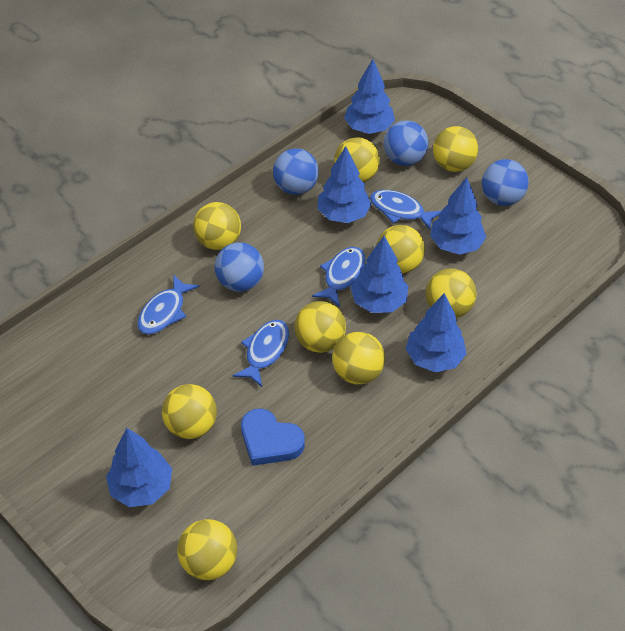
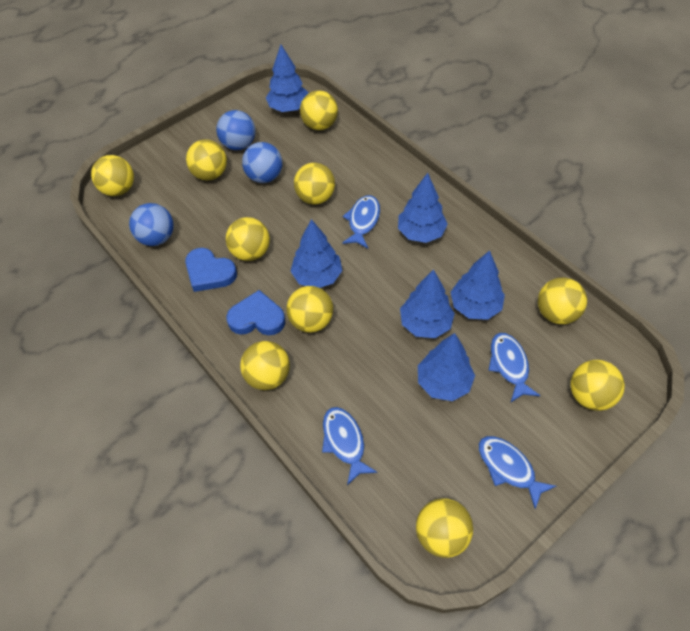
blue ball: 4 -> 3
blue heart: 1 -> 2
yellow ball: 9 -> 10

